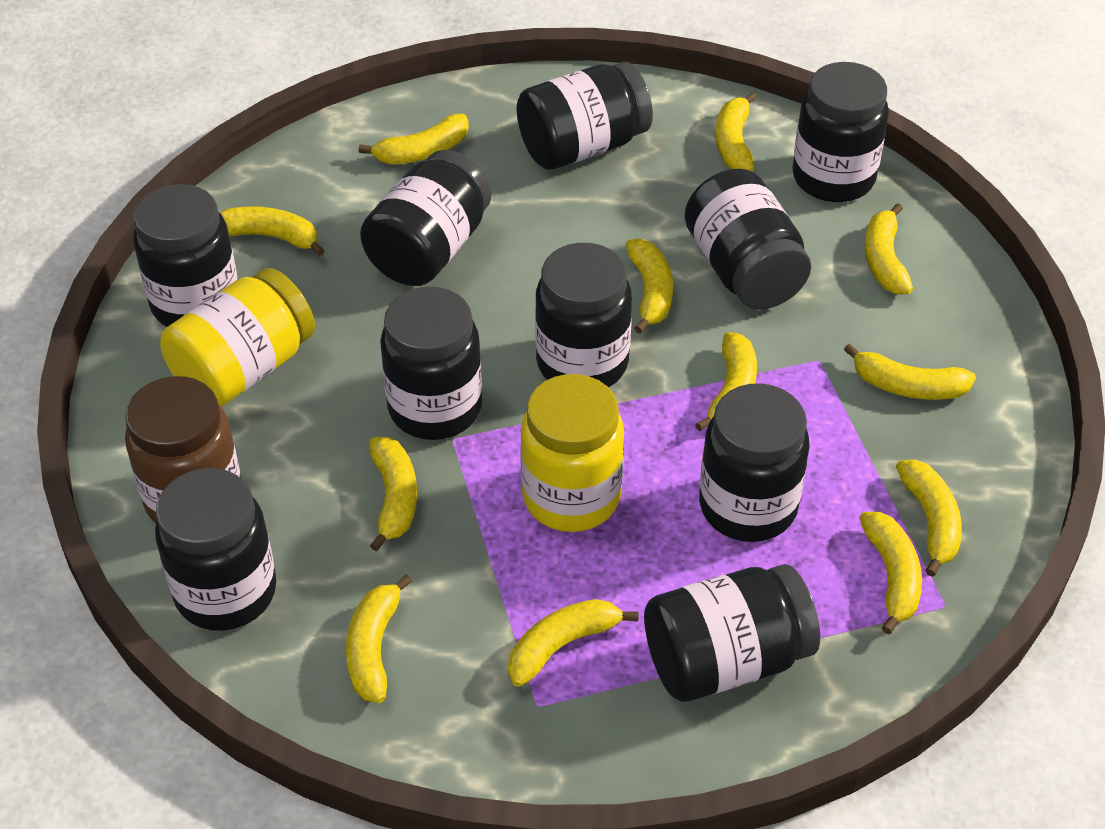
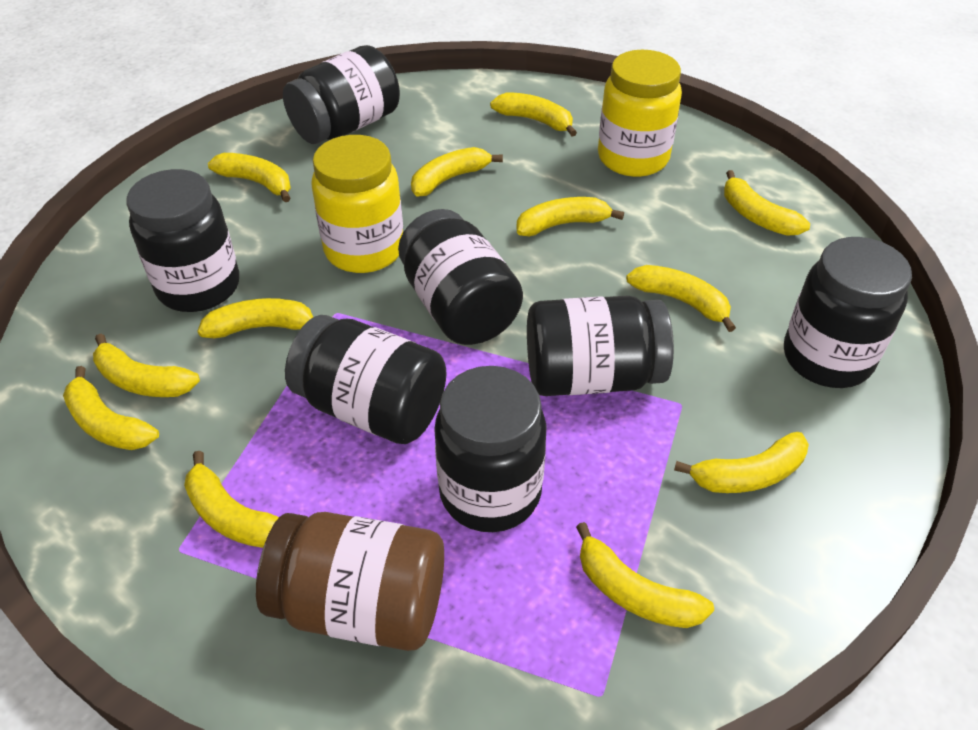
black jar: 10 -> 7

